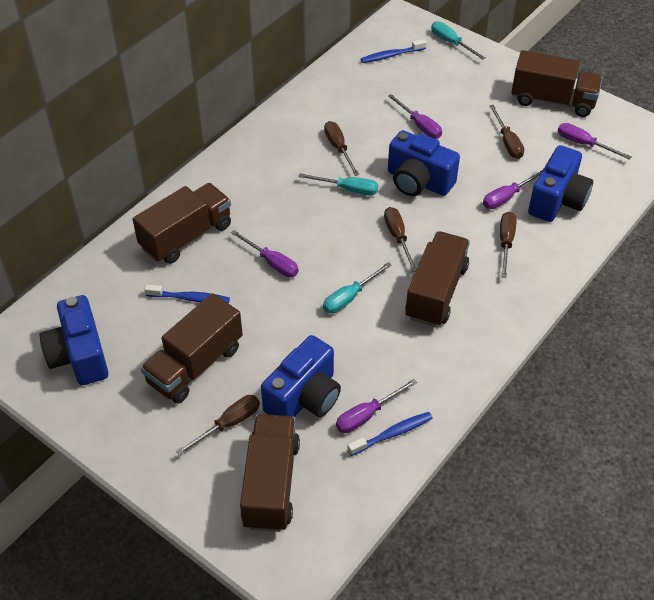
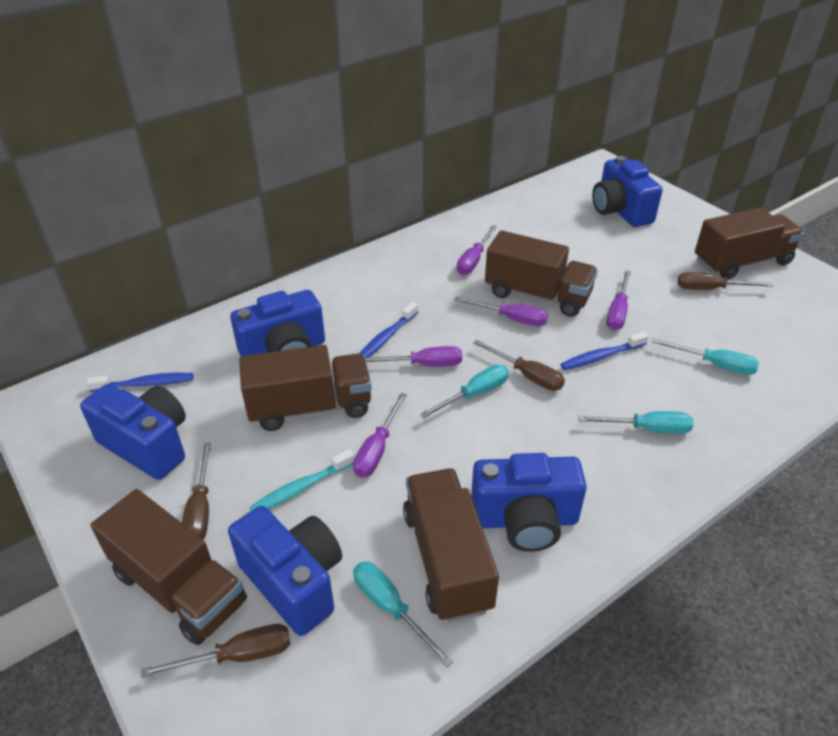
blue camera: 4 -> 5
brown screwdriver: 5 -> 4
turquoise screwdriver: 3 -> 4
turquoise toothbrush: 0 -> 1

